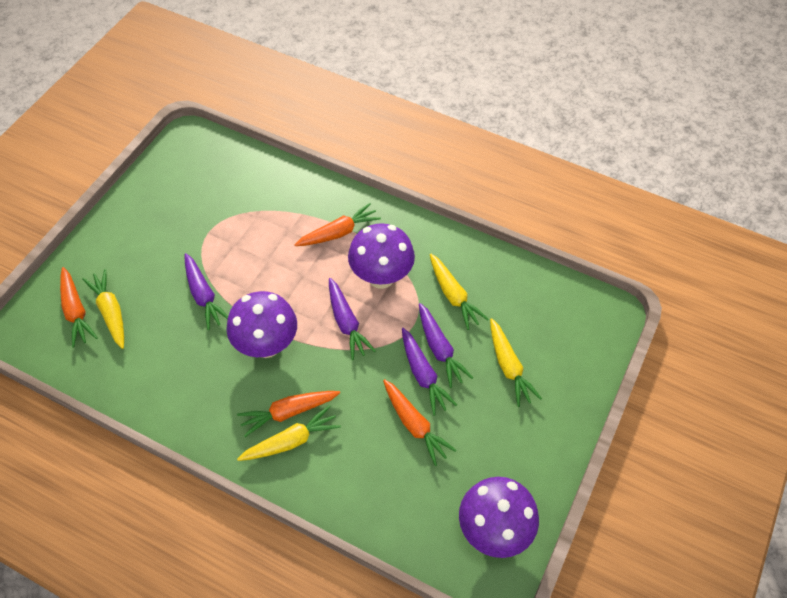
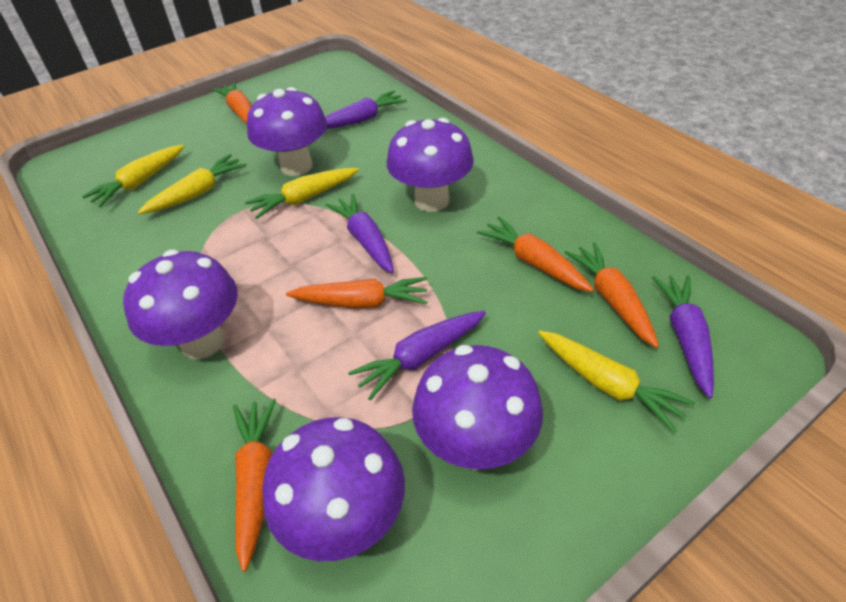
orange carrot: 4 -> 5
purple mushroom: 3 -> 5

